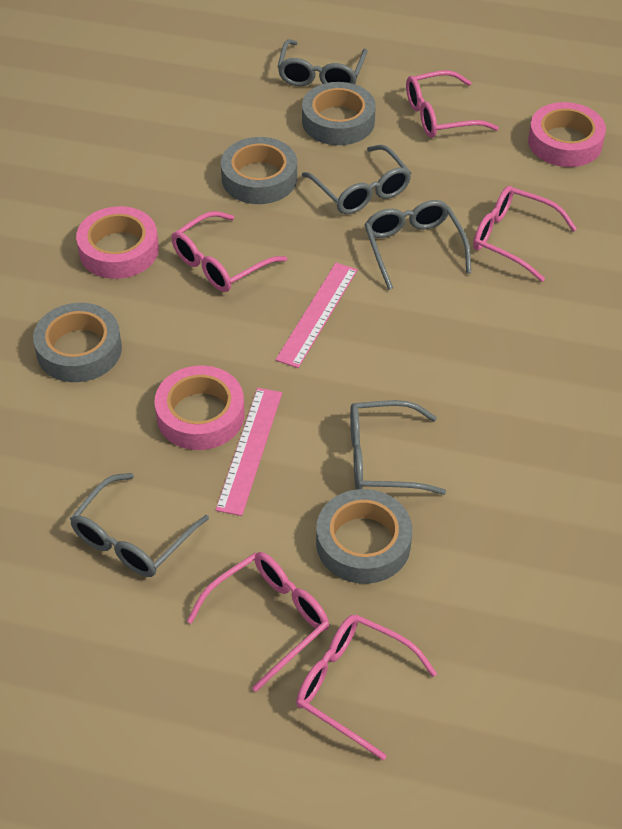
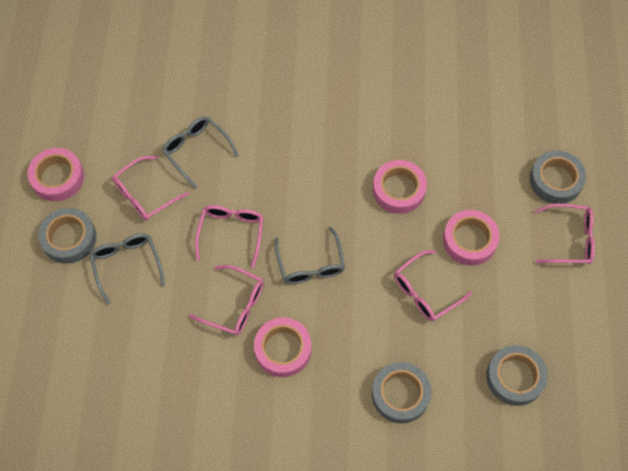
grey glasses: 5 -> 3
pink ruler: 2 -> 0
pink tape: 3 -> 4

